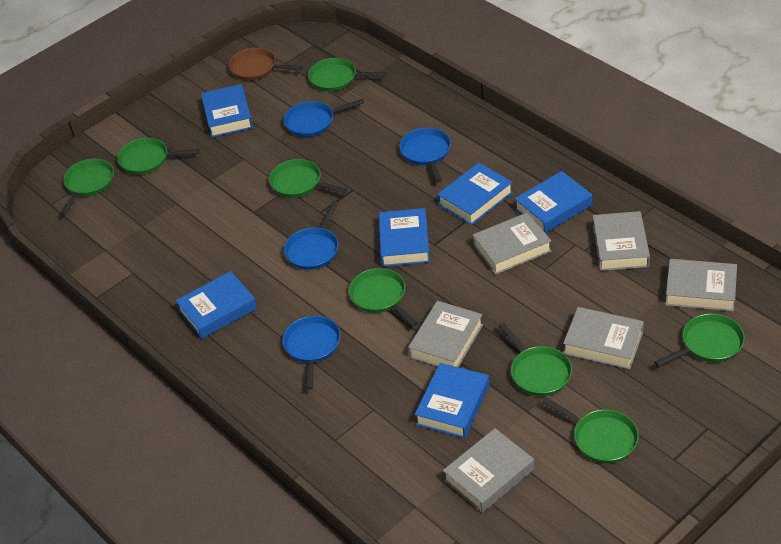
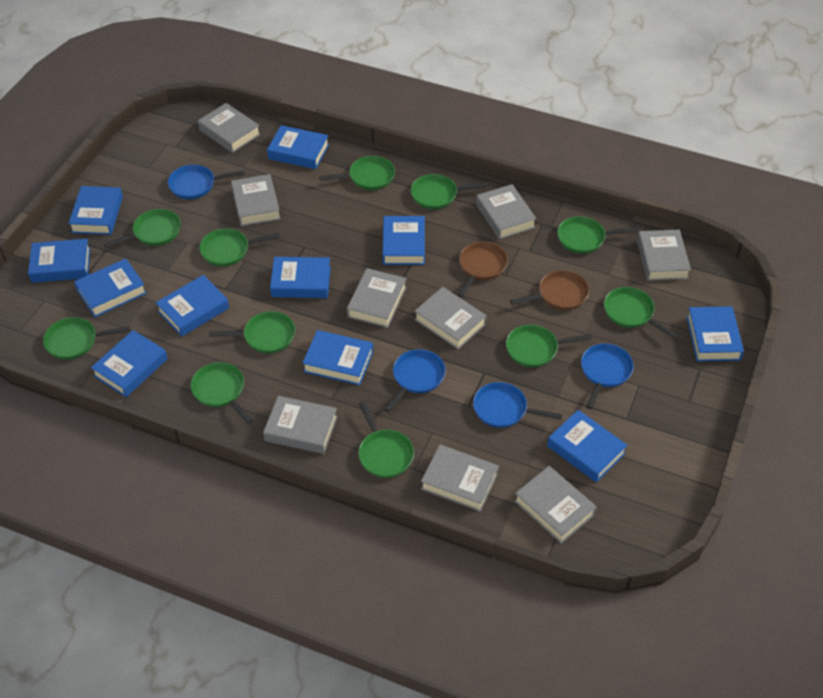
blue book: 6 -> 11
brown pan: 1 -> 2
green pan: 8 -> 11
grey book: 6 -> 9

